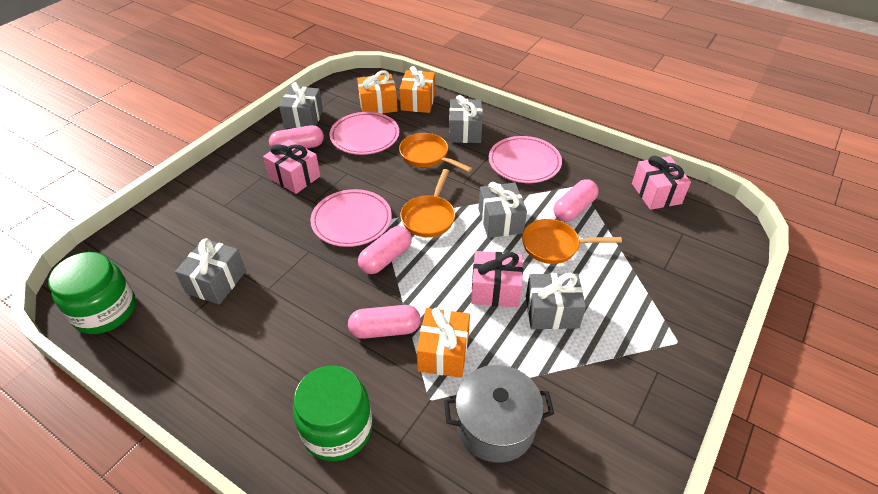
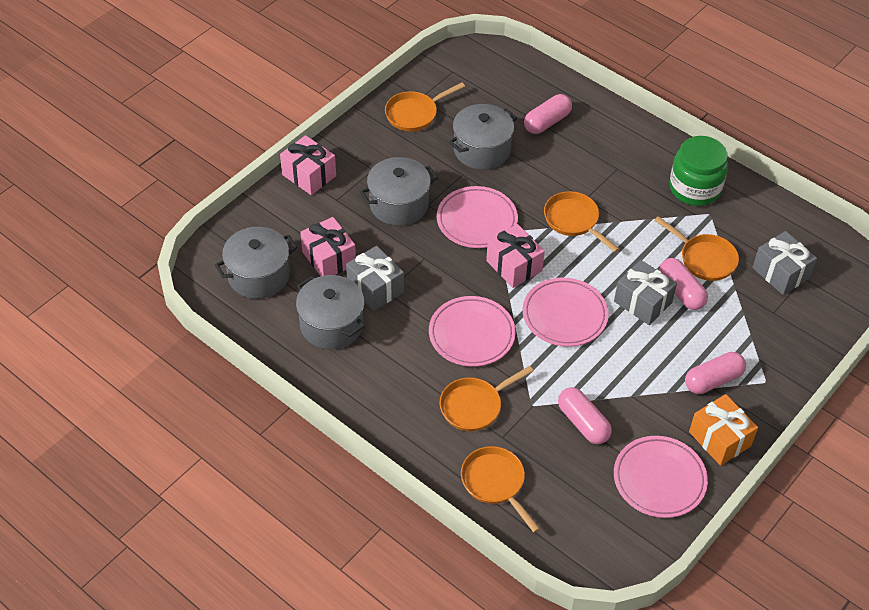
green jar: 2 -> 1
grey gift: 5 -> 3
grey pot: 1 -> 4
orange gift: 3 -> 1
orange pan: 3 -> 5
pink plate: 3 -> 4

